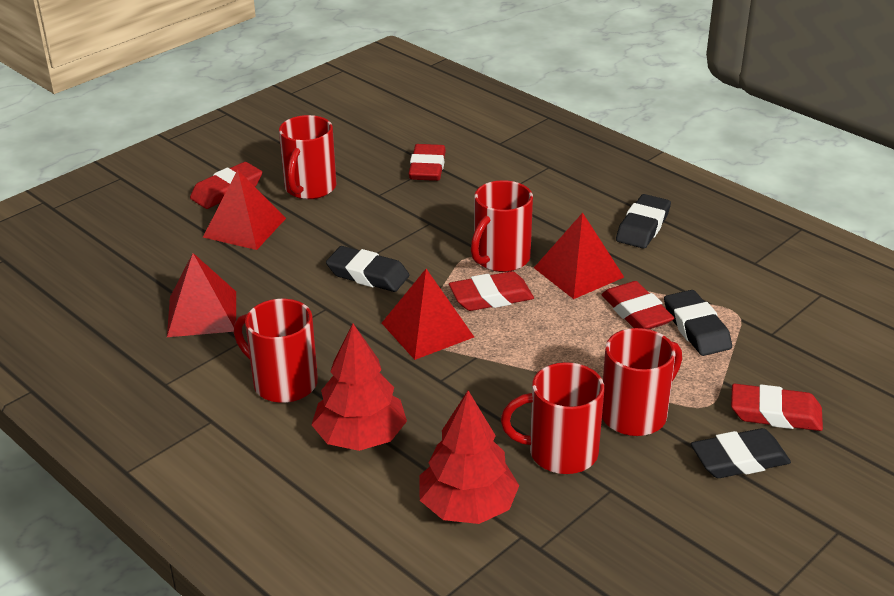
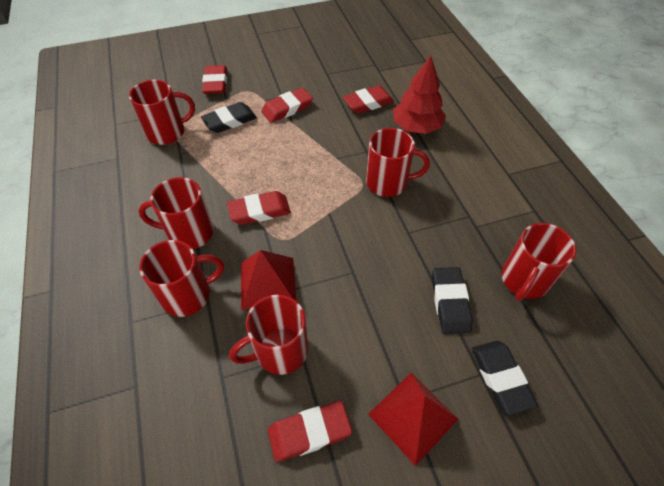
black eraser: 4 -> 3
red mug: 5 -> 6
red pyramid: 4 -> 2
red tree: 2 -> 1

